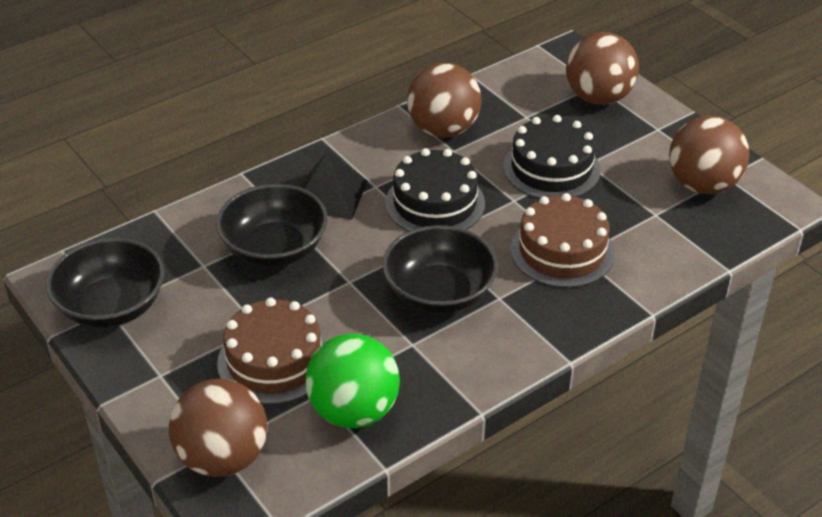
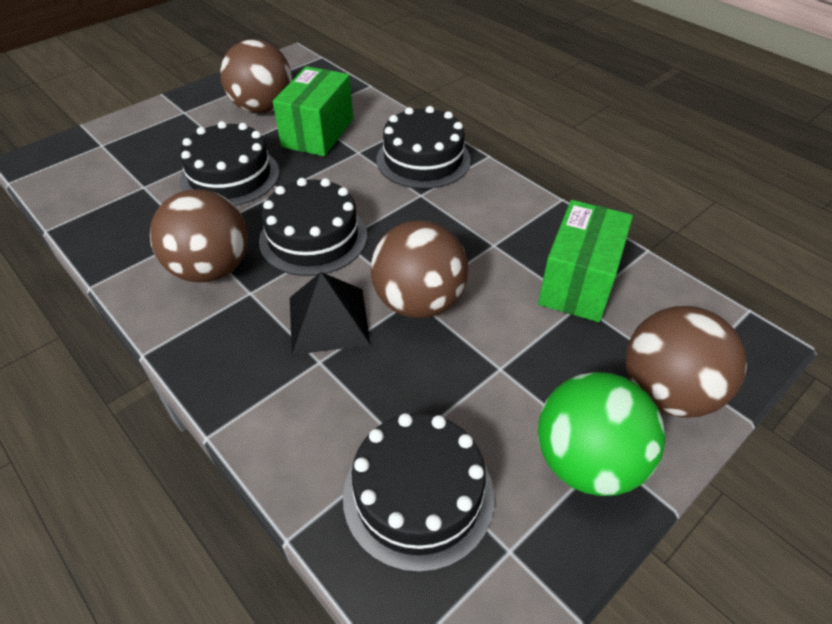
black bowl: 3 -> 0
black cake: 2 -> 4
brown cake: 2 -> 0
green box: 0 -> 2

